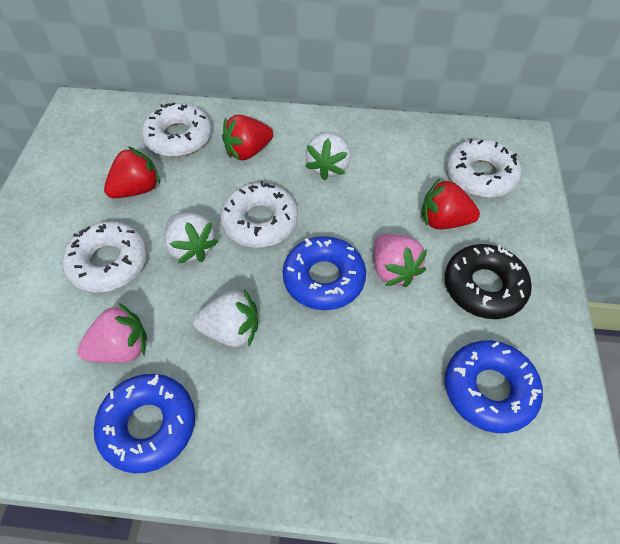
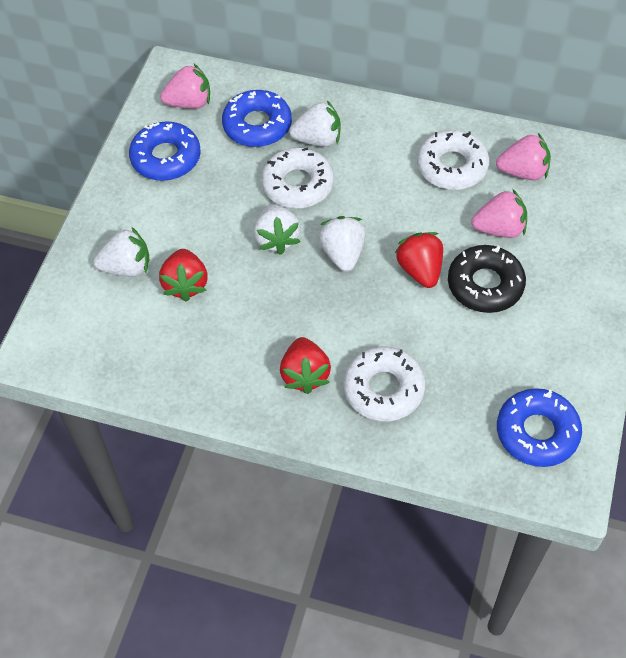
pink strawberry: 2 -> 3
white donut: 4 -> 3
white strawberry: 3 -> 4

